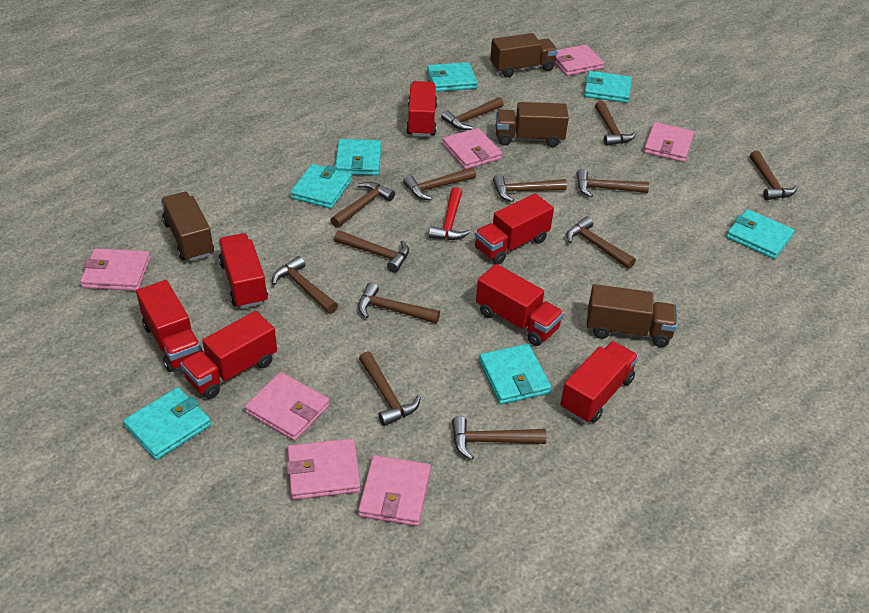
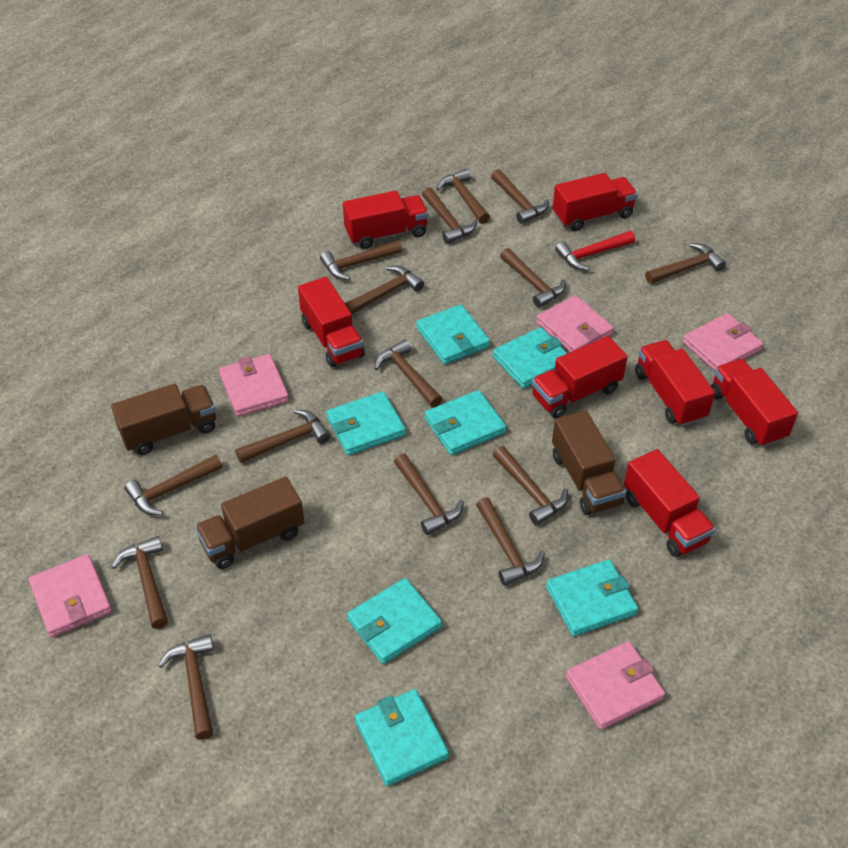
brown hammer: 13 -> 15
brown truck: 4 -> 3
pink wallet: 7 -> 5

